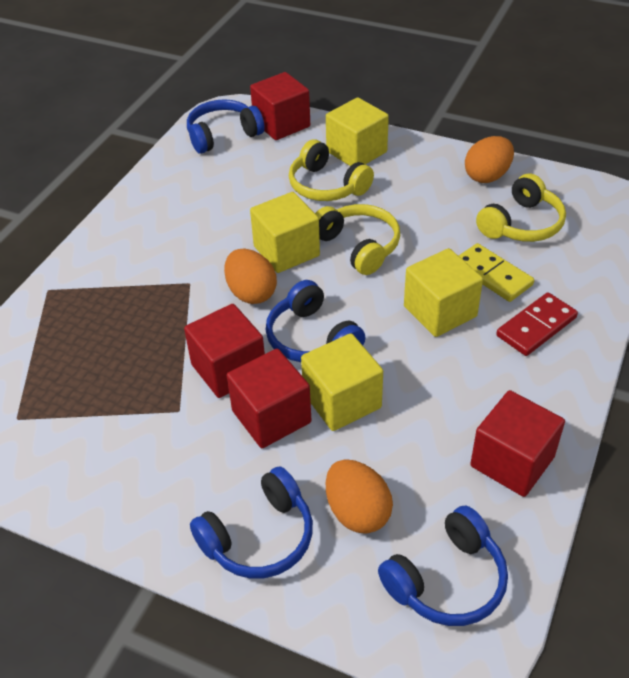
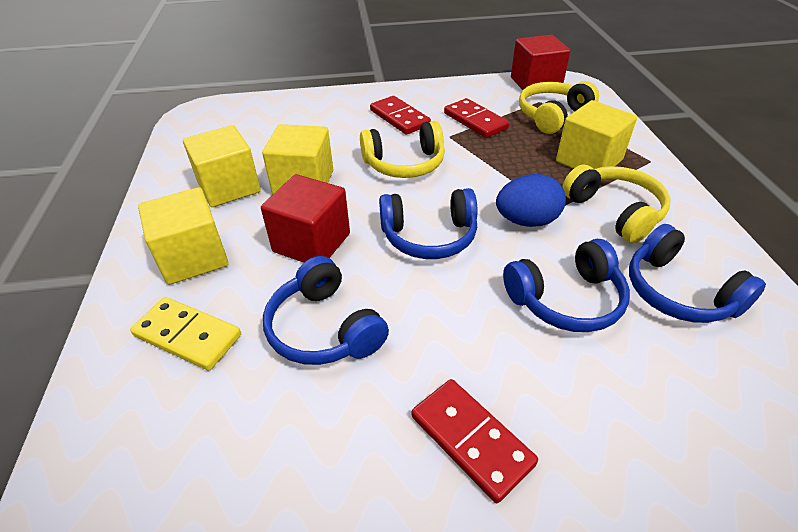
blue egg: 0 -> 1
orange egg: 3 -> 0
red cube: 4 -> 2
red domino: 1 -> 3

